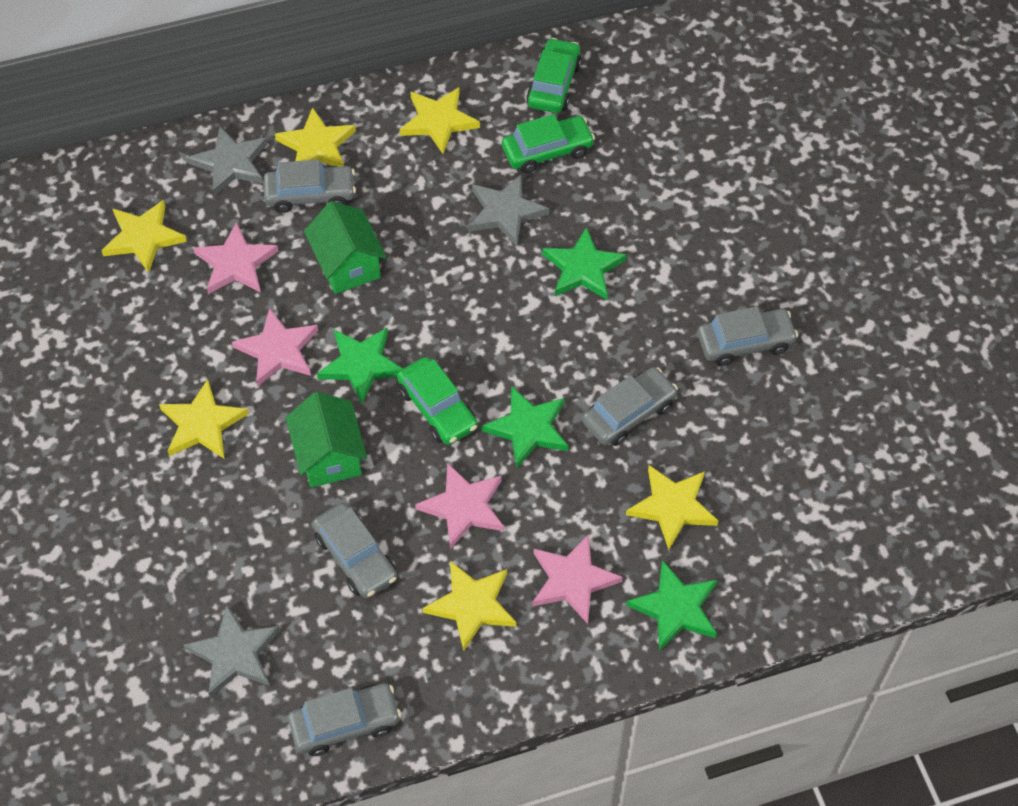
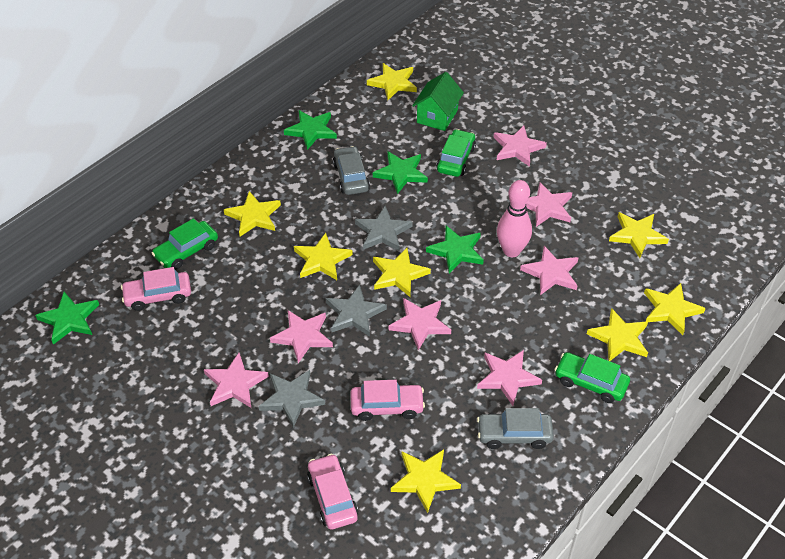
green house: 2 -> 1
grey car: 5 -> 2
pink bowling pin: 0 -> 1
pink car: 0 -> 3
pink star: 4 -> 7
yellow star: 6 -> 8

